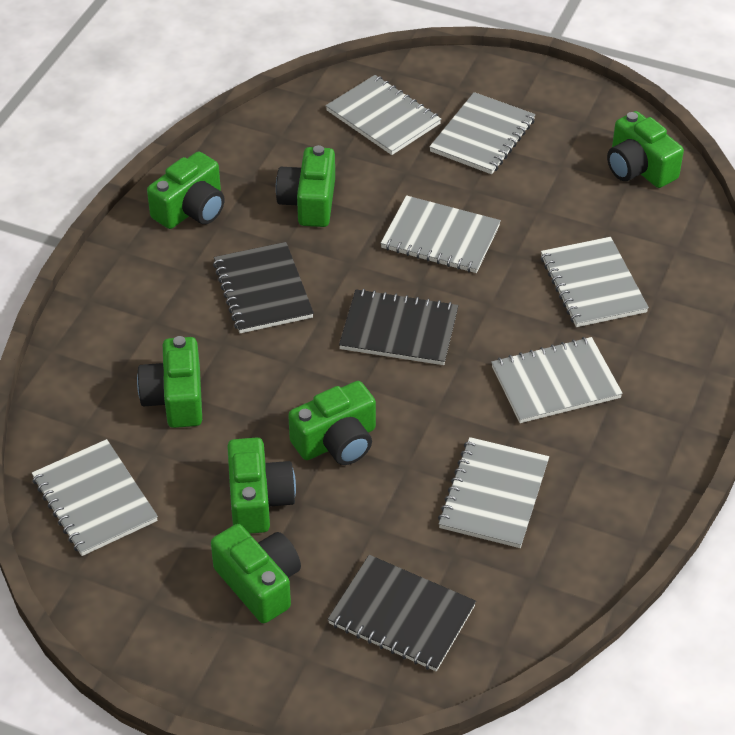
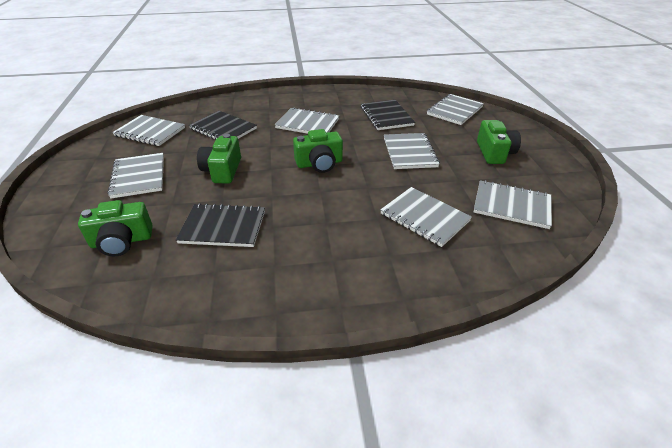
green camera: 7 -> 4

